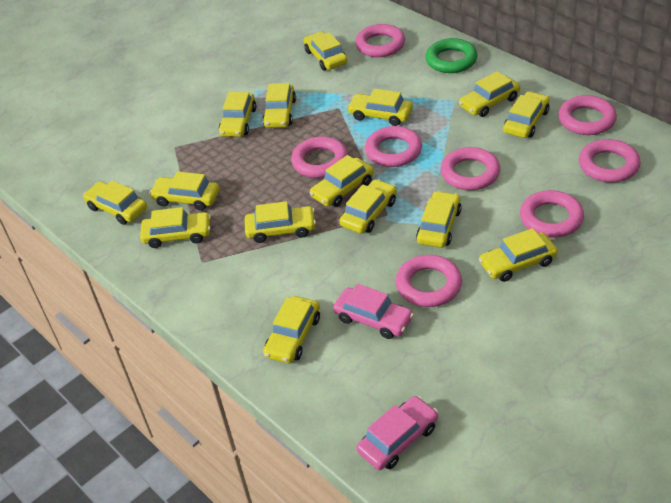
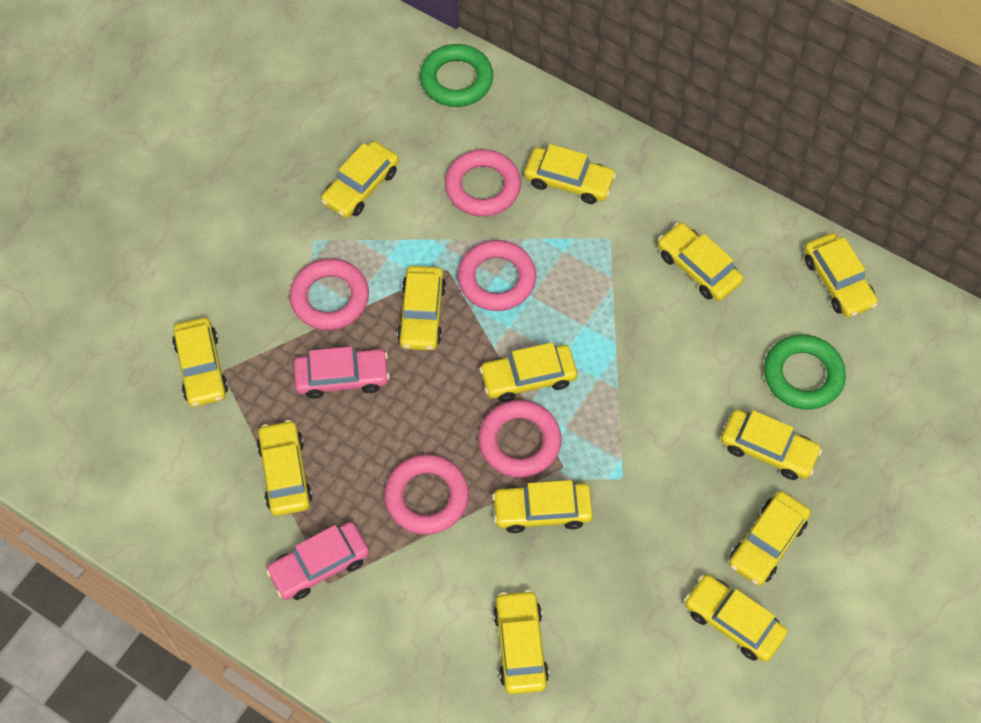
green ring: 1 -> 2
pink ring: 8 -> 5
yellow car: 15 -> 13

